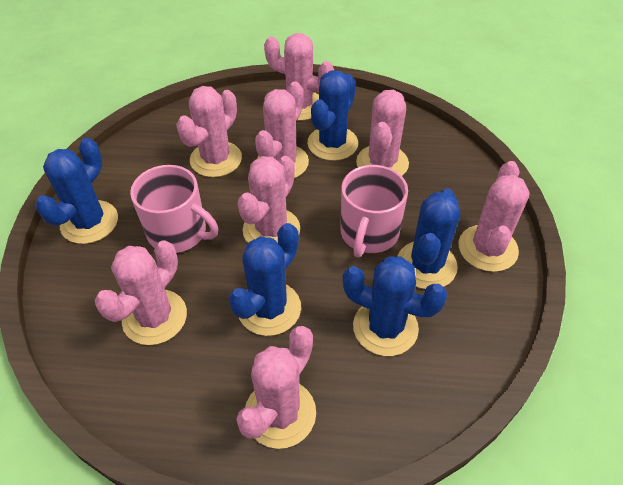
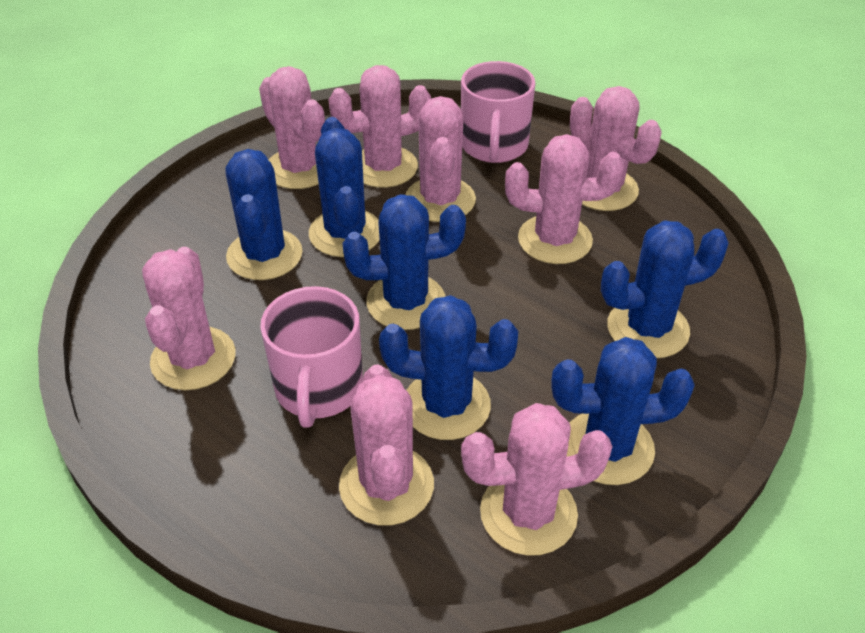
blue cactus: 5 -> 6

